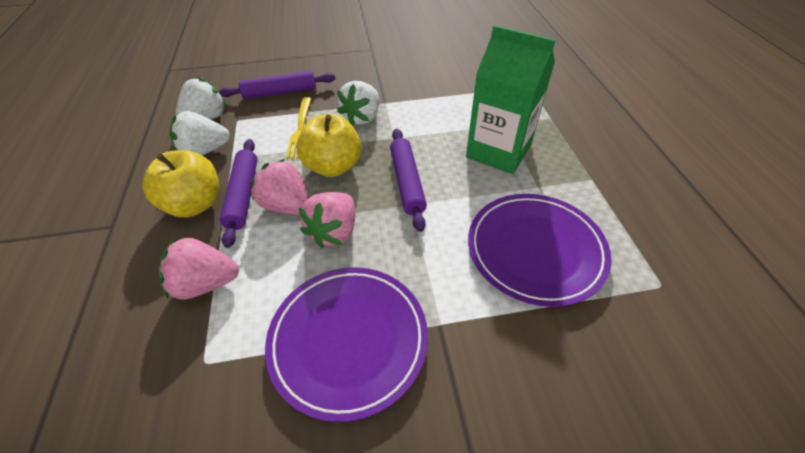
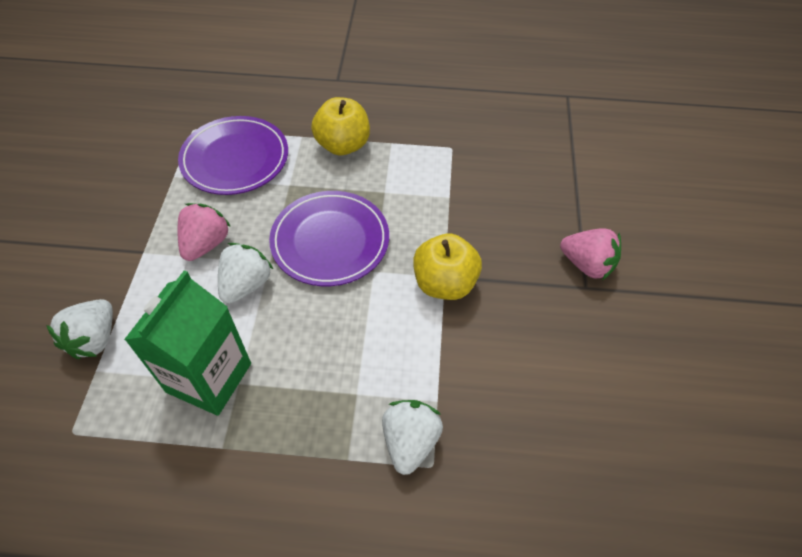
pink strawberry: 3 -> 2
purple rolling pin: 3 -> 0
yellow fork: 1 -> 0

